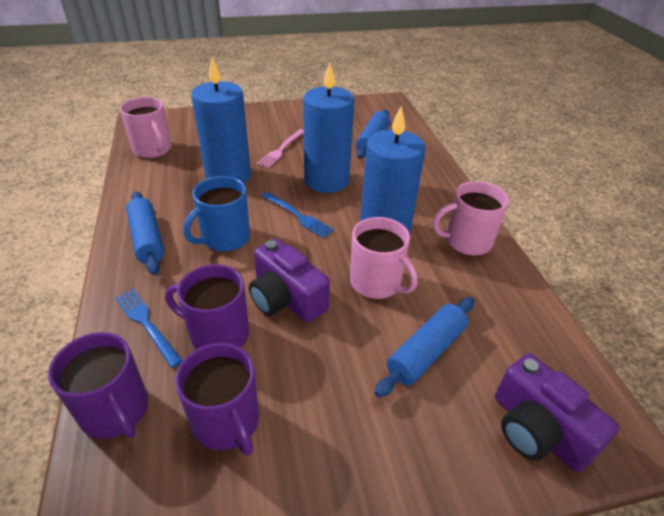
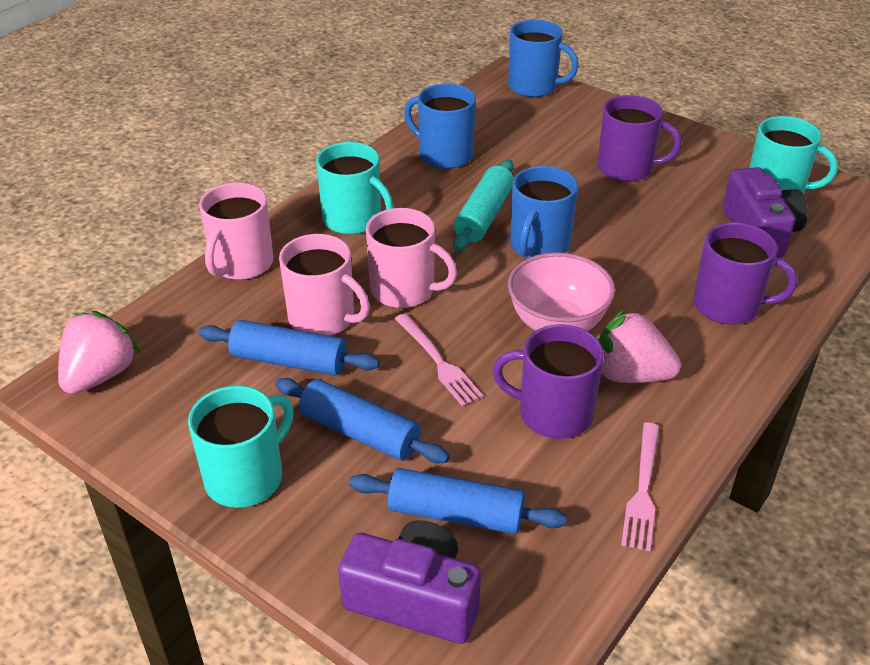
blue candle: 3 -> 0
blue fork: 2 -> 0
blue mug: 1 -> 3
pink bowl: 0 -> 1
pink fork: 1 -> 2
pink strawberry: 0 -> 2
turquoise mug: 0 -> 3
turquoise rolling pin: 0 -> 1

